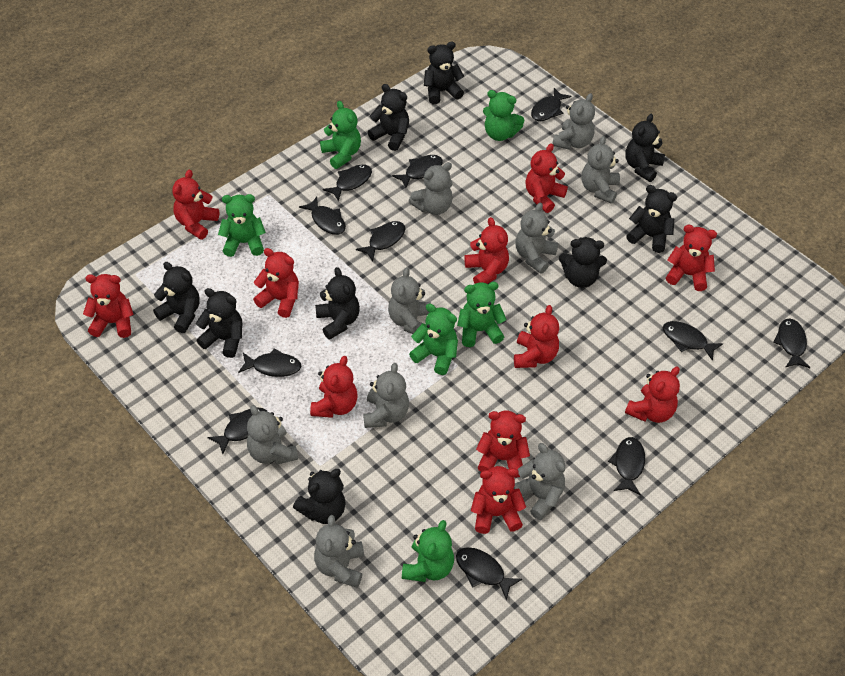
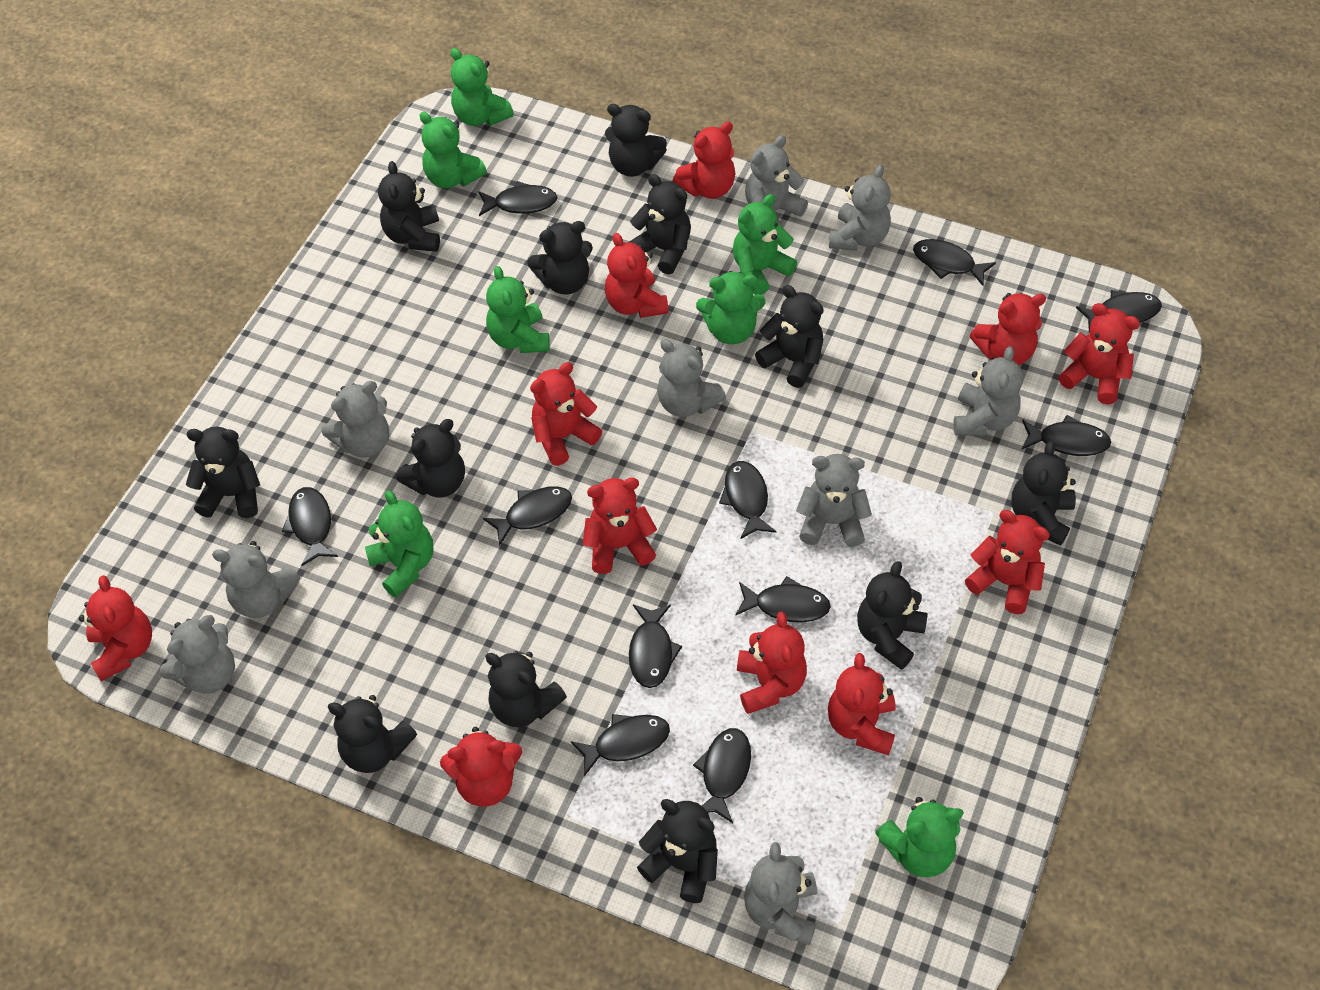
black teddy bear: 9 -> 12
green teddy bear: 6 -> 7

